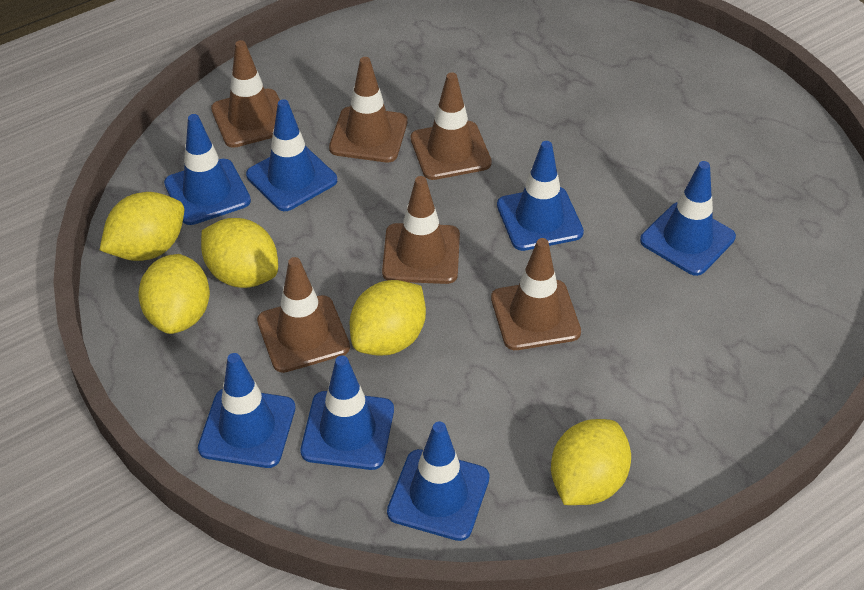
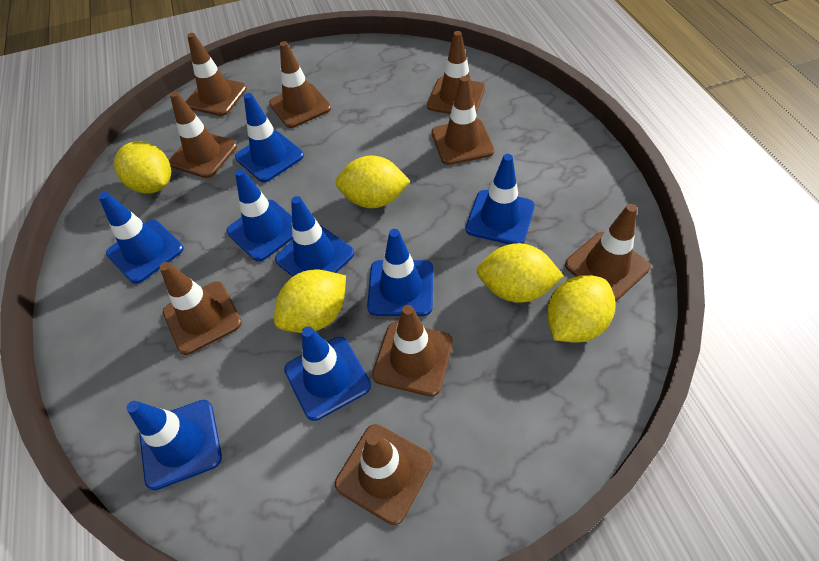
blue traffic cone: 7 -> 8
brown traffic cone: 6 -> 9

